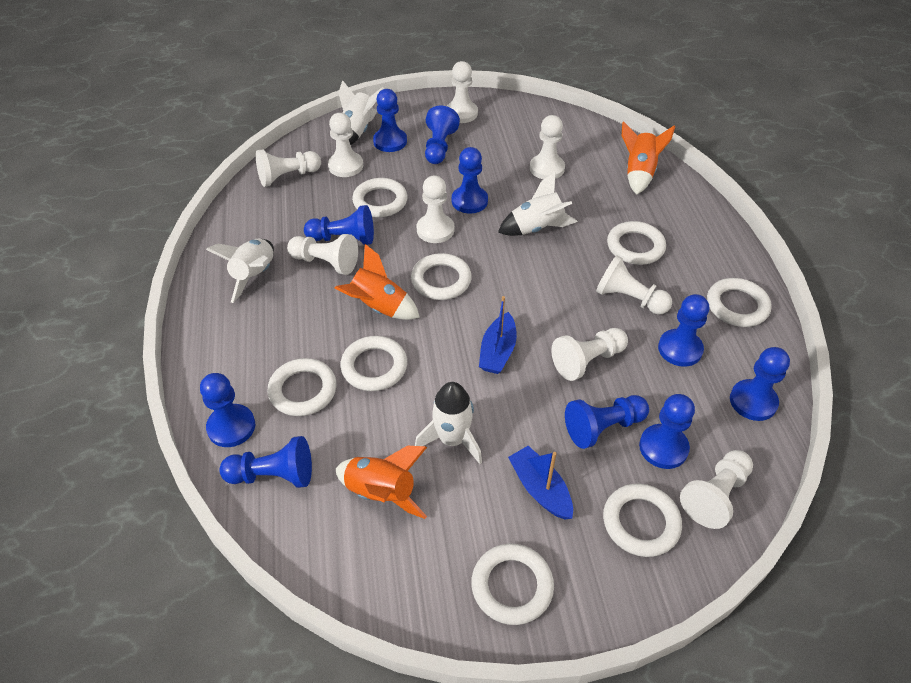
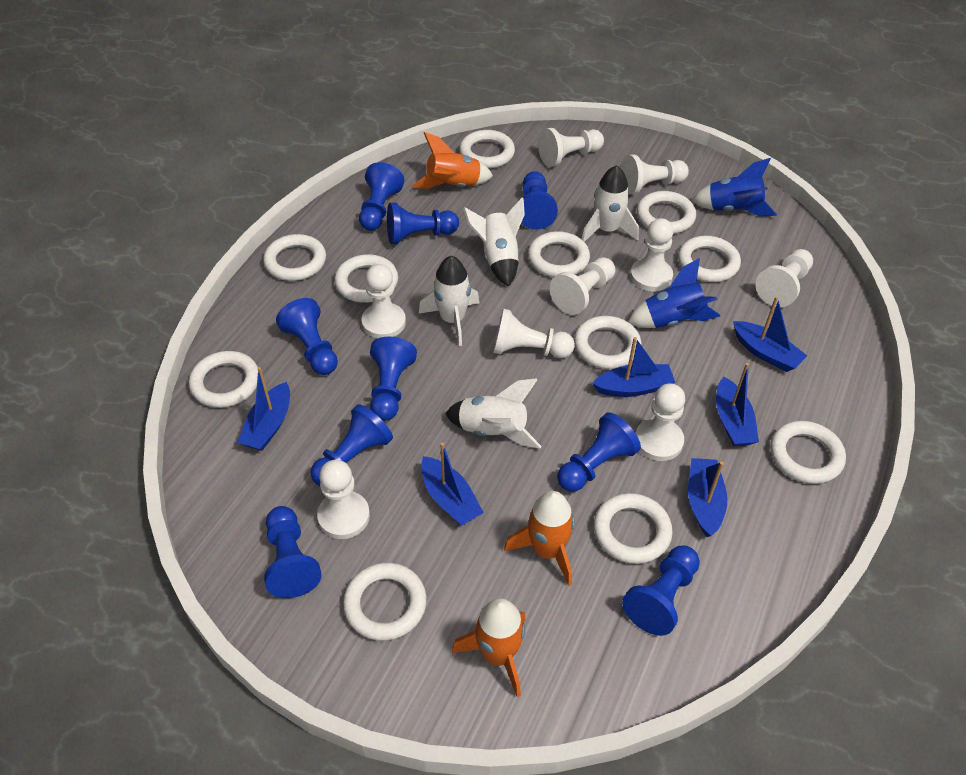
blue boat: 2 -> 6
blue pawn: 10 -> 9
blue rocket: 0 -> 2
white ring: 8 -> 11

